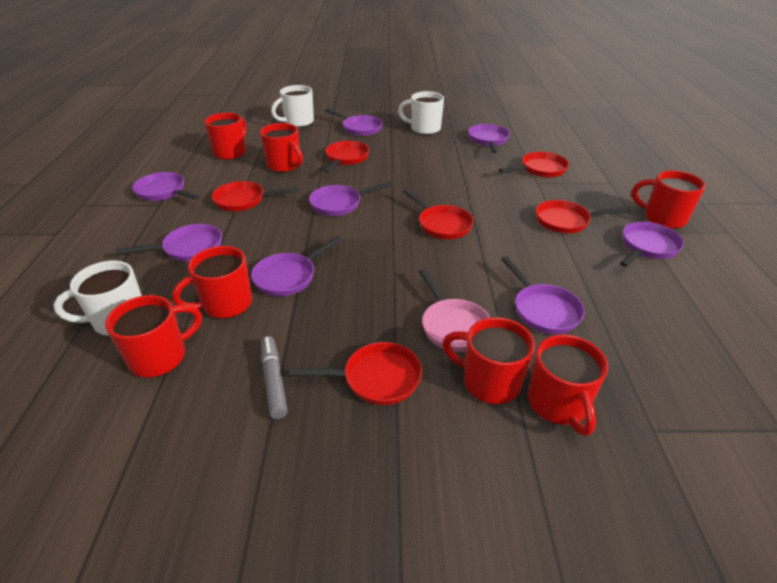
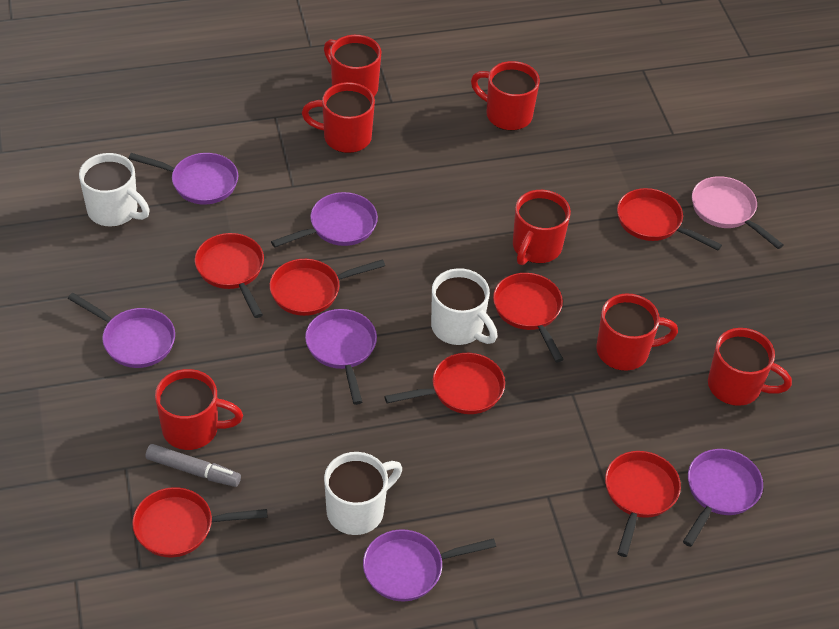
purple pan: 8 -> 6
red pan: 6 -> 7

